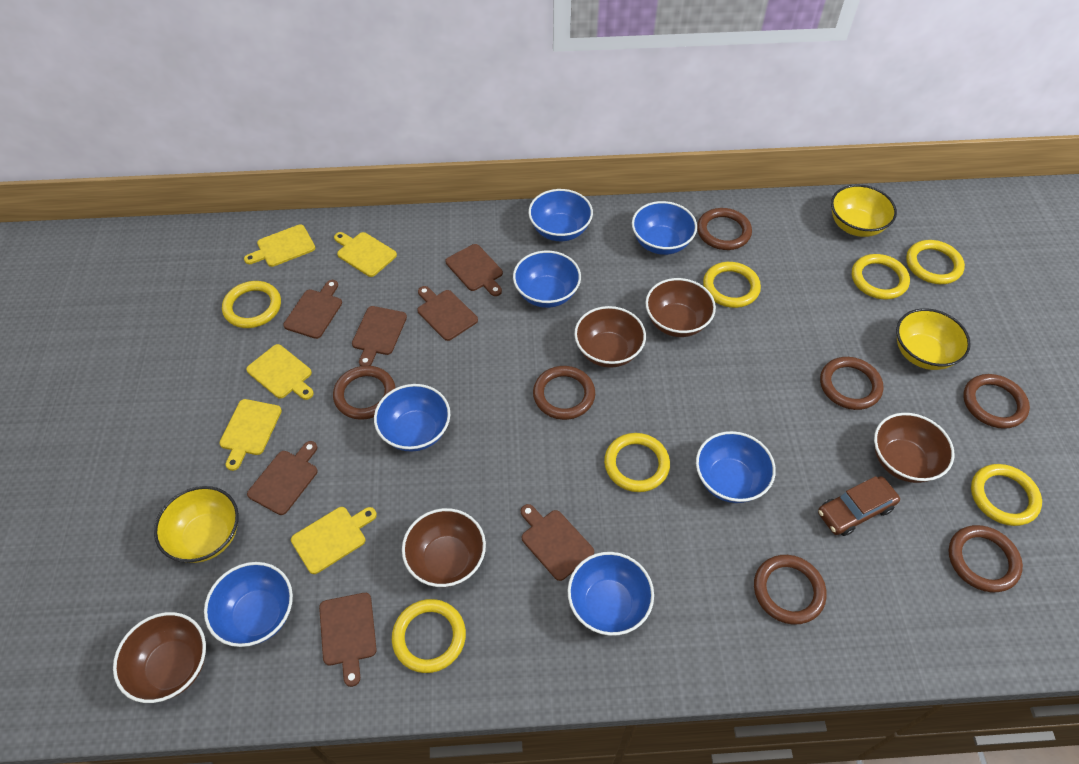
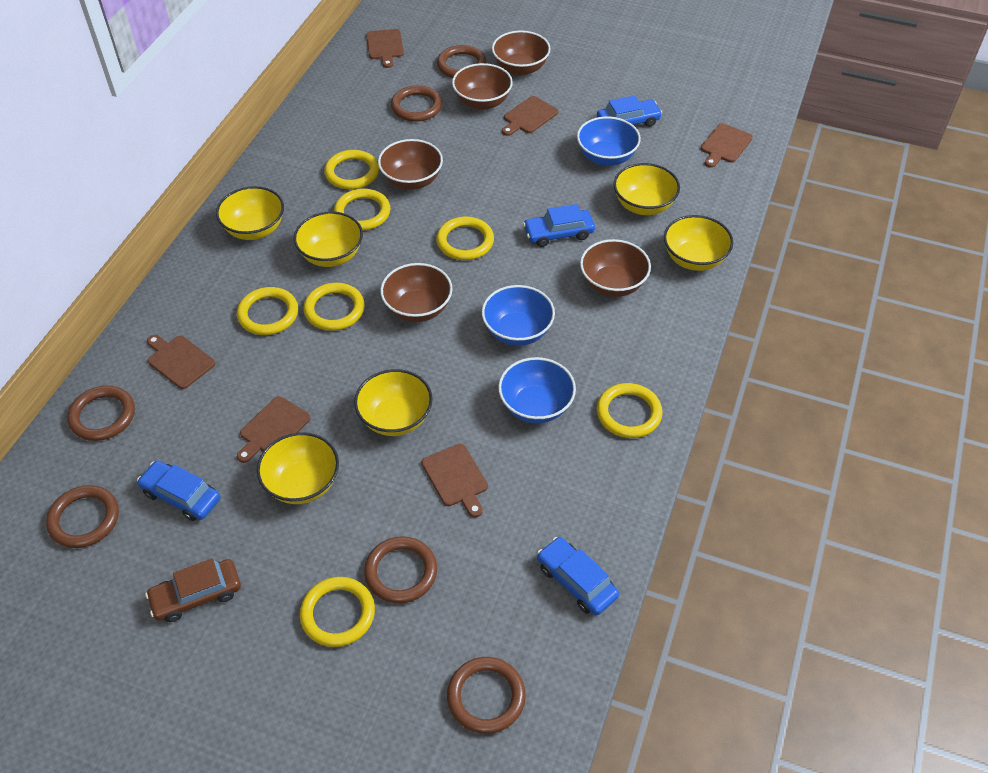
blue bowl: 7 -> 3
blue car: 0 -> 4
brown cutting board: 7 -> 6
brown ring: 7 -> 6
yellow bowl: 3 -> 6
yellow cutting board: 5 -> 0

